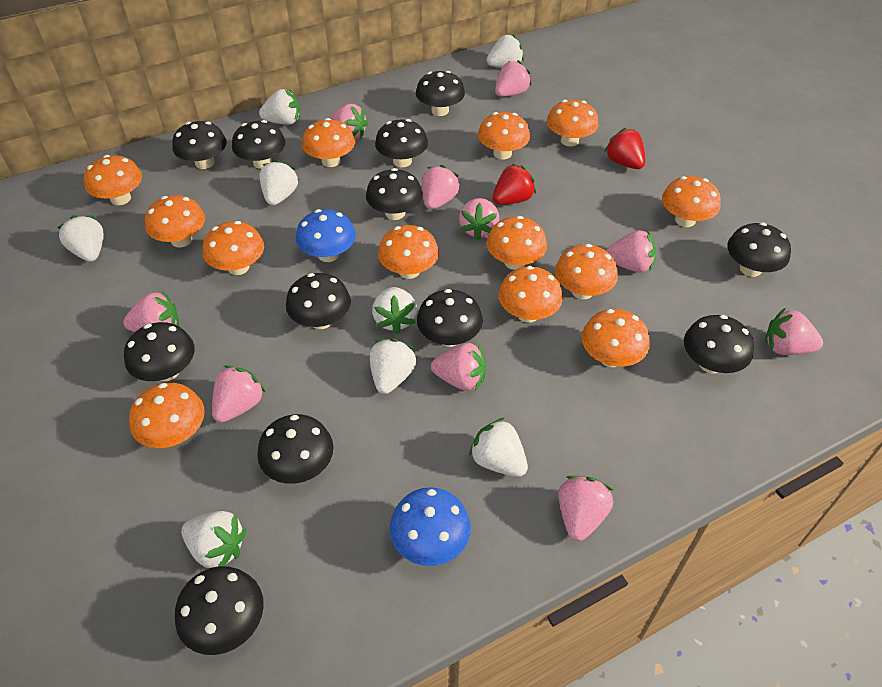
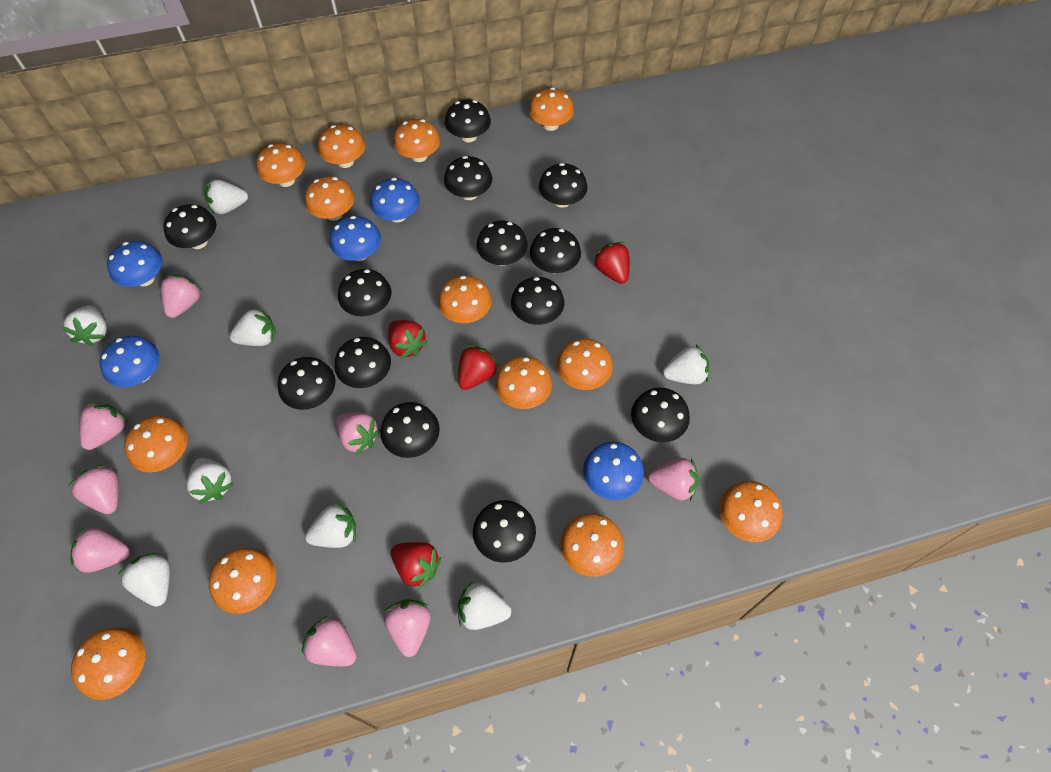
black mushroom: 12 -> 13
blue mushroom: 2 -> 5
pink strawberry: 10 -> 8
red strawberry: 2 -> 4

